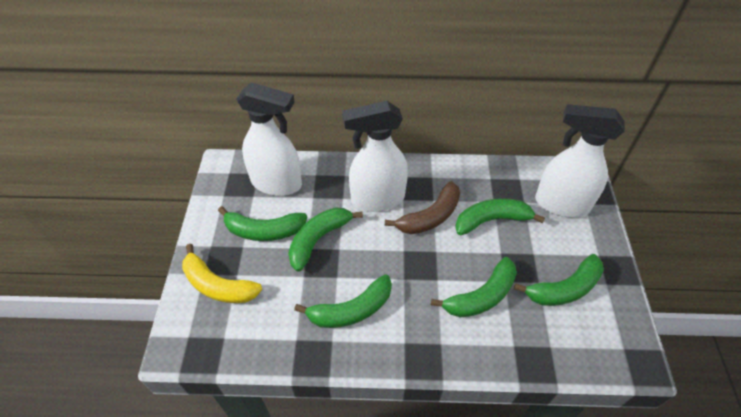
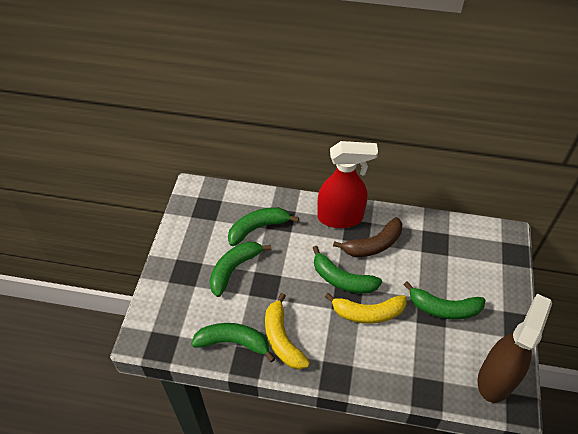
brown spray bottle: 0 -> 1
green banana: 6 -> 5
red spray bottle: 0 -> 1
white spray bottle: 3 -> 0
yellow banana: 1 -> 2

